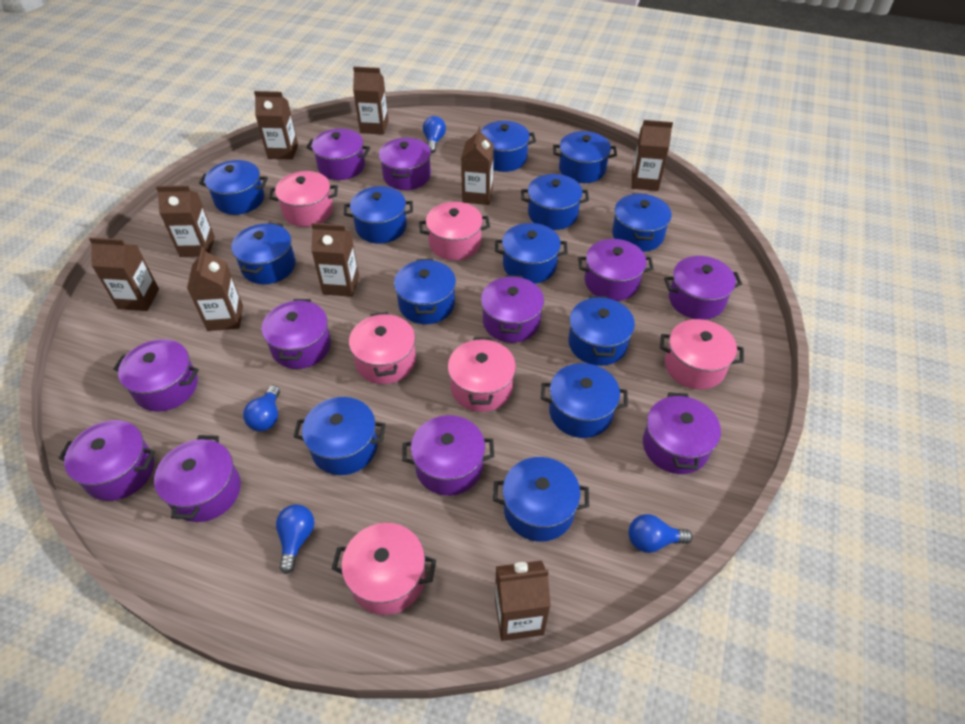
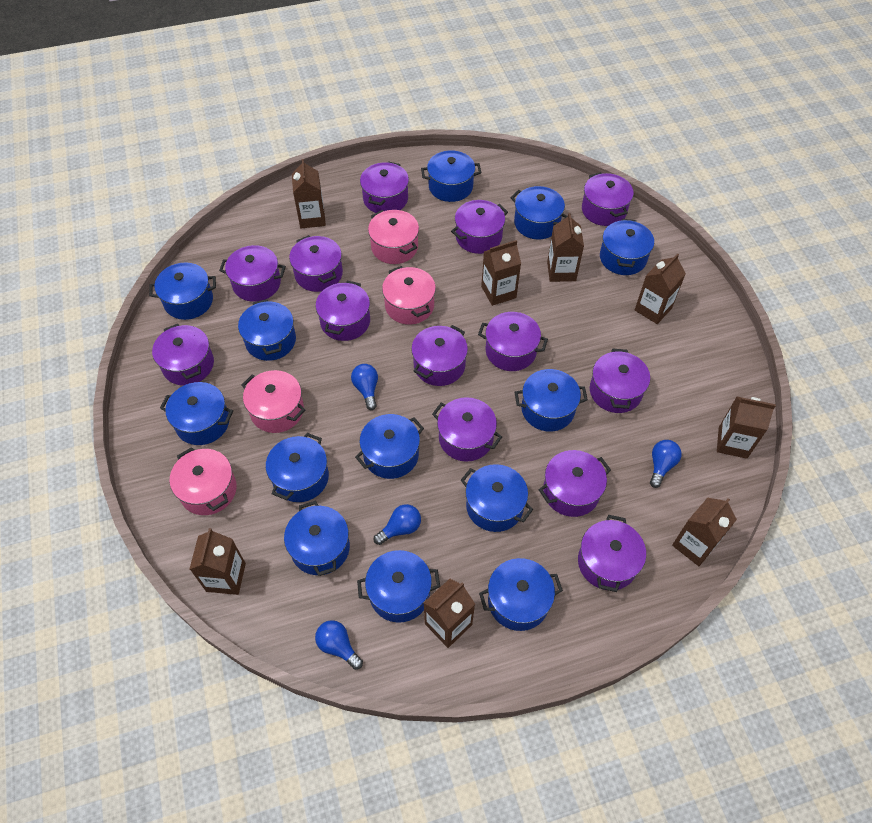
brown carton: 9 -> 8
pink pot: 6 -> 4
purple pot: 11 -> 13

